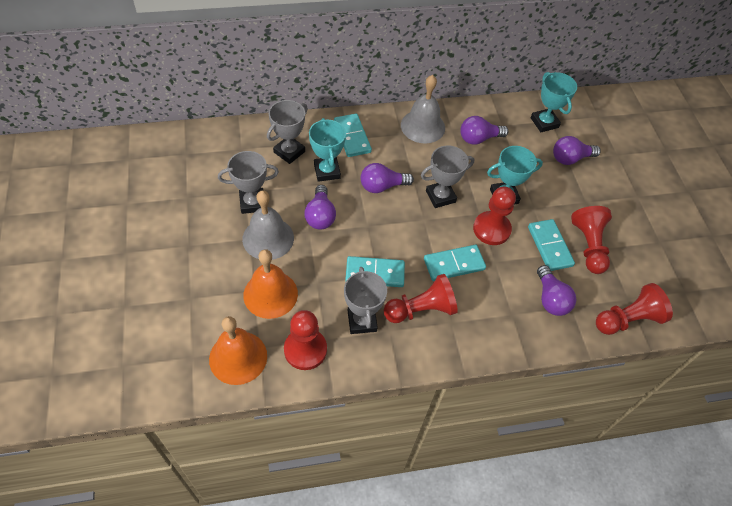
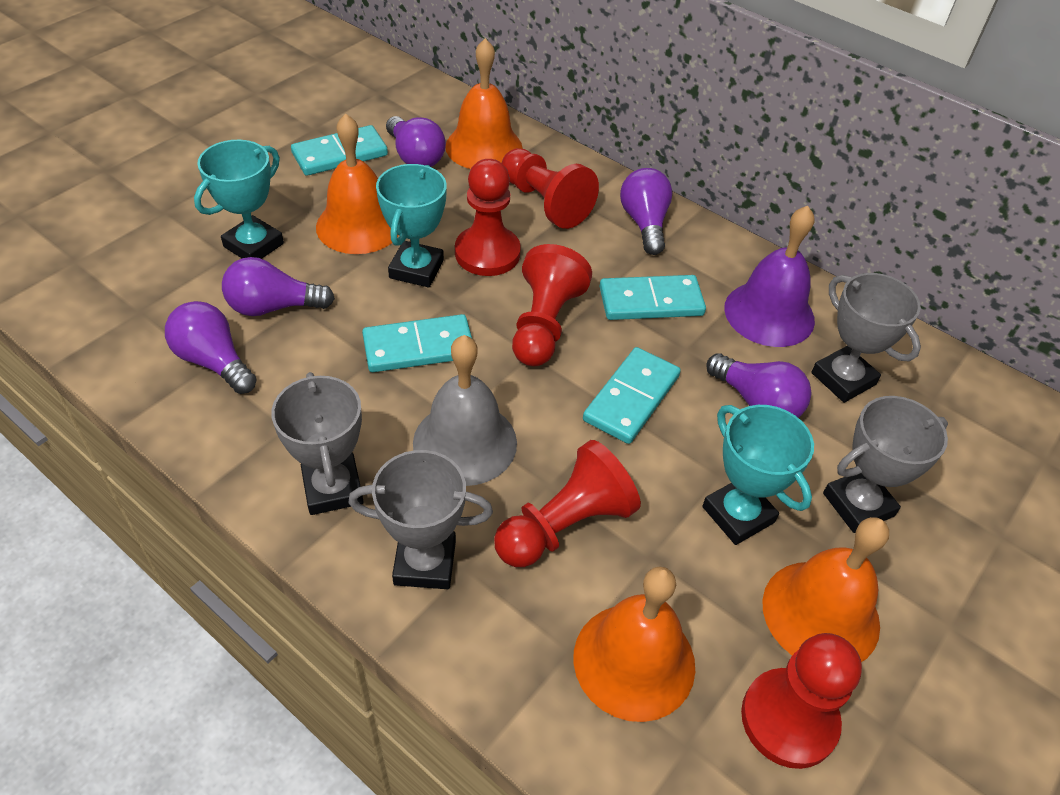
grey bell: 2 -> 1
orange bell: 2 -> 4
purple bell: 0 -> 1

